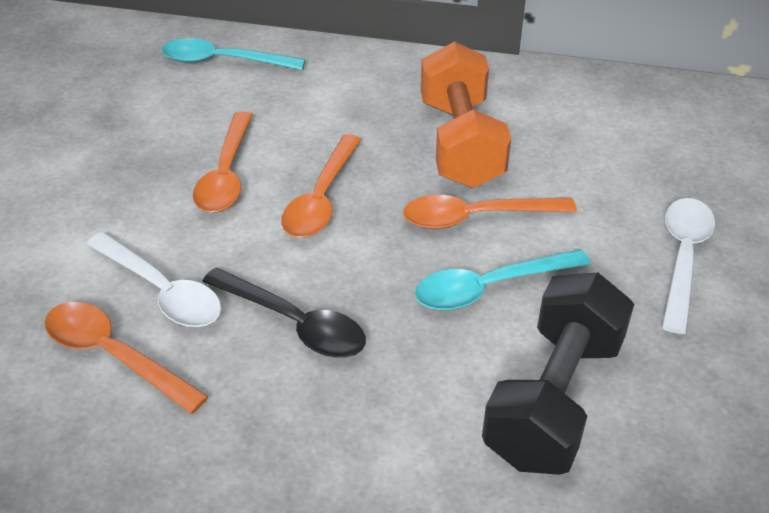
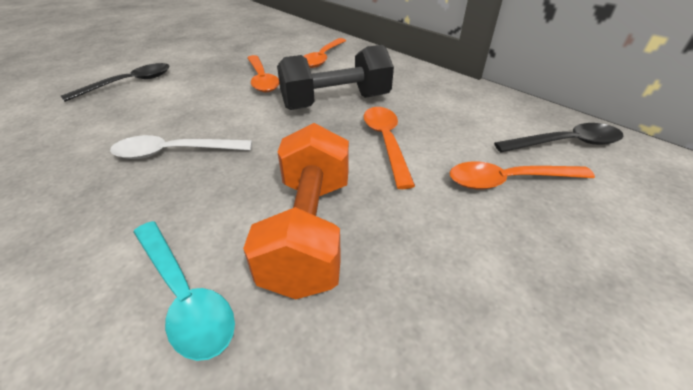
black spoon: 1 -> 2
turquoise spoon: 2 -> 1
white spoon: 2 -> 1

